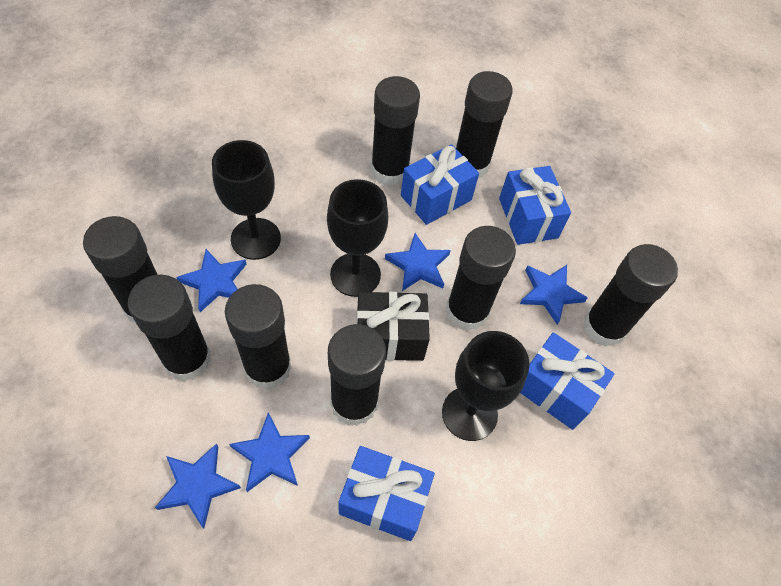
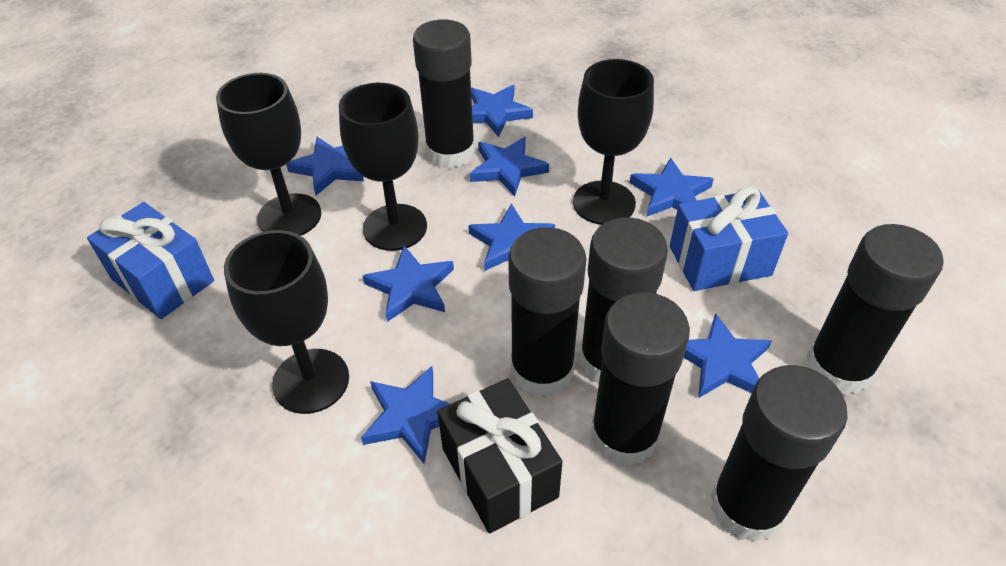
black glue stick: 8 -> 6
black goblet: 3 -> 4
blue gift: 4 -> 2
blue star: 5 -> 8

